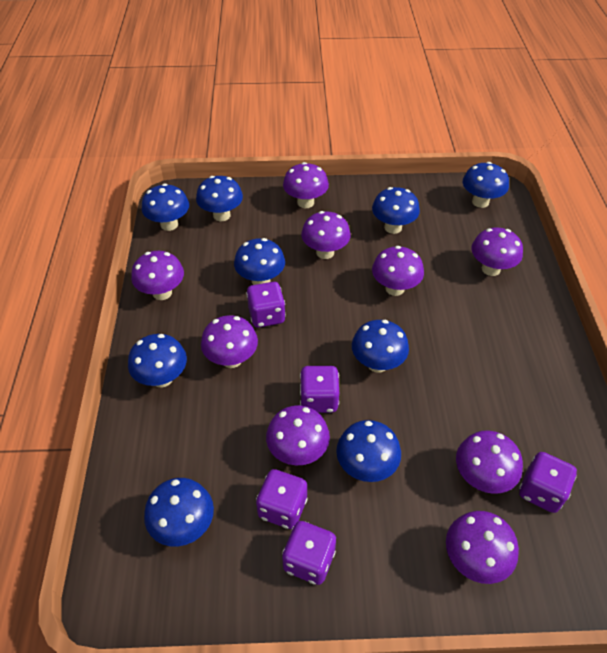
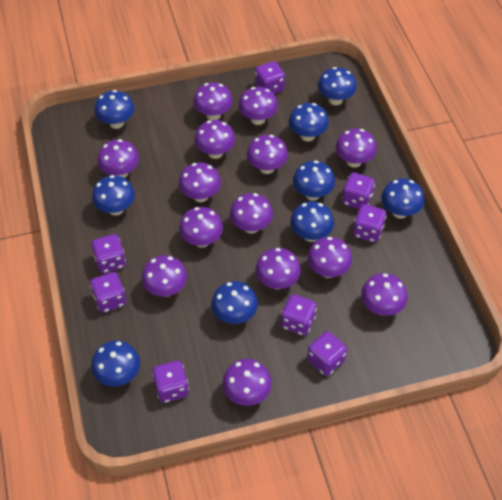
purple dice: 5 -> 8
purple mushroom: 9 -> 14

